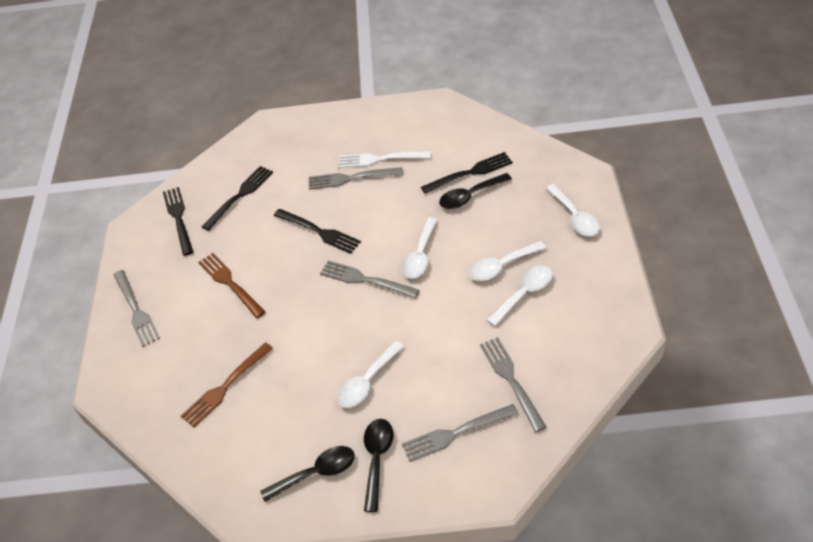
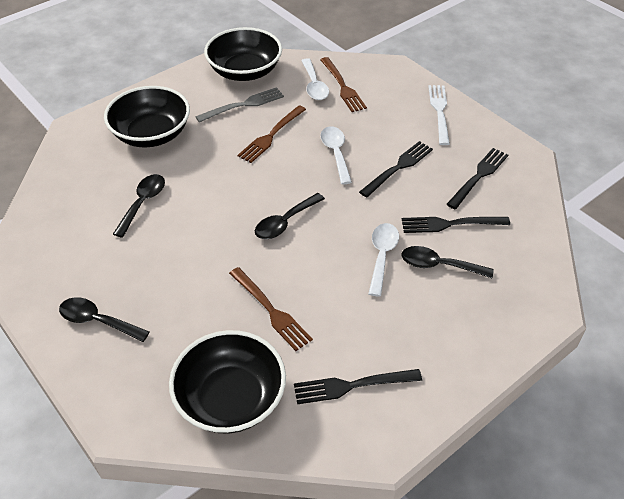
black bowl: 0 -> 3
black spoon: 3 -> 4
brown fork: 2 -> 3
grey fork: 5 -> 1
white spoon: 5 -> 3

